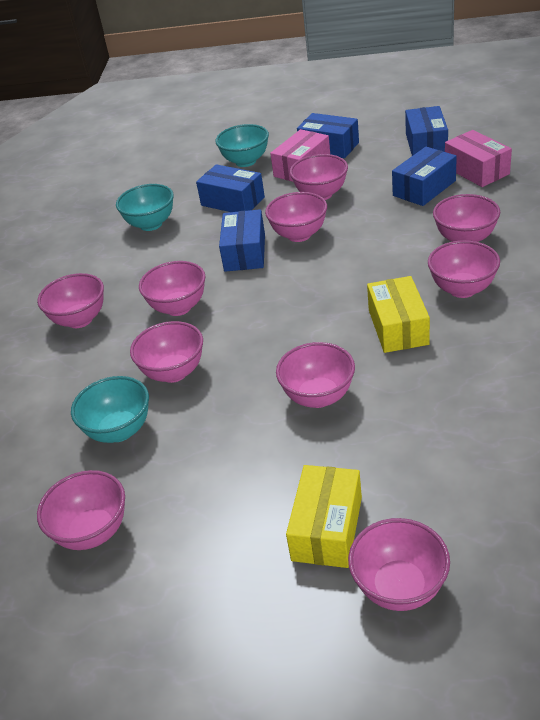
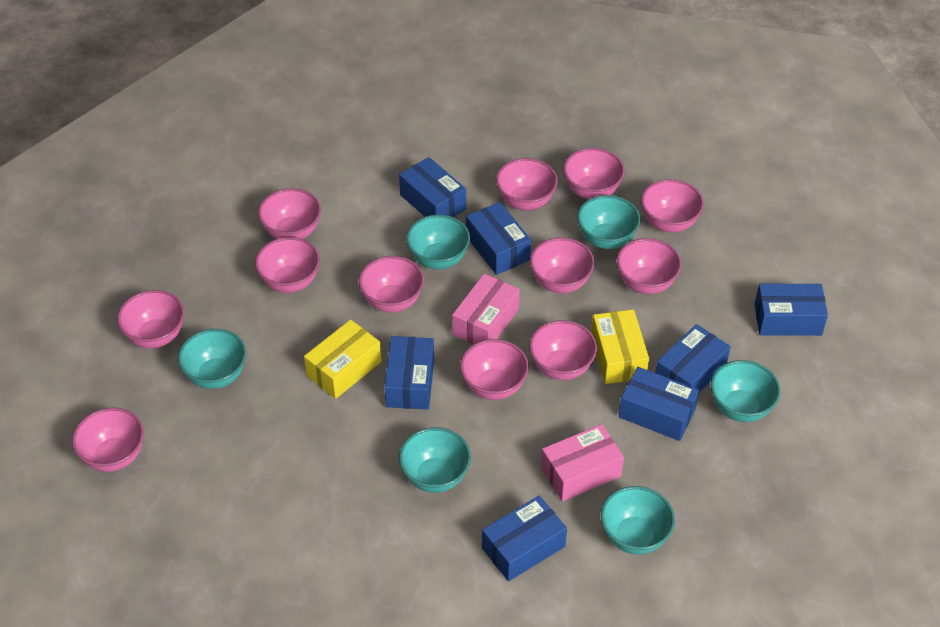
blue box: 5 -> 7
pink bowl: 10 -> 12
turquoise bowl: 3 -> 6

